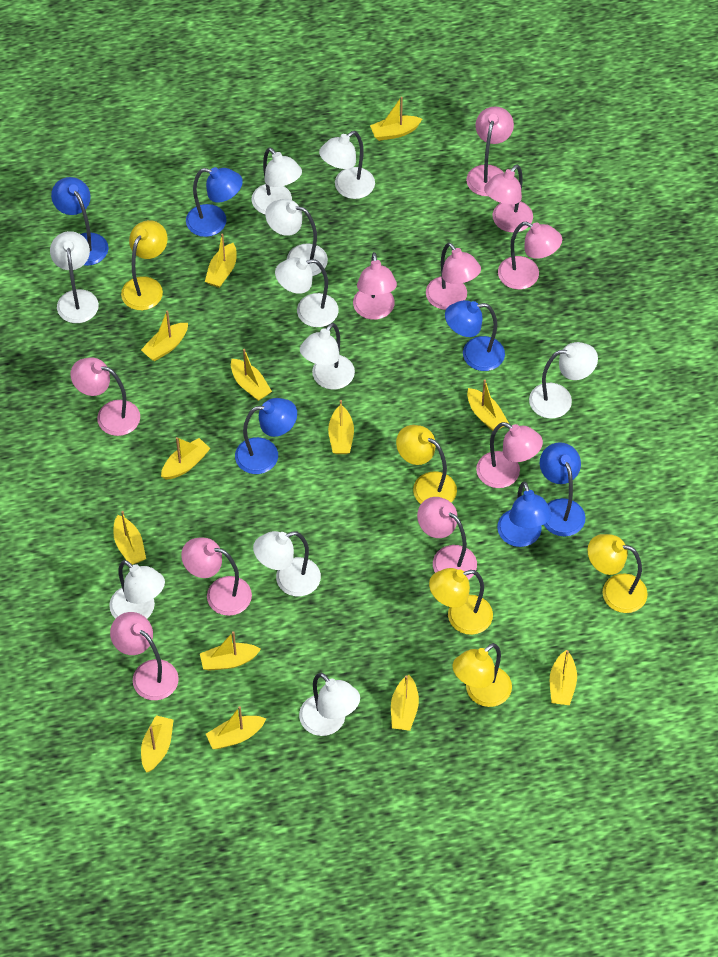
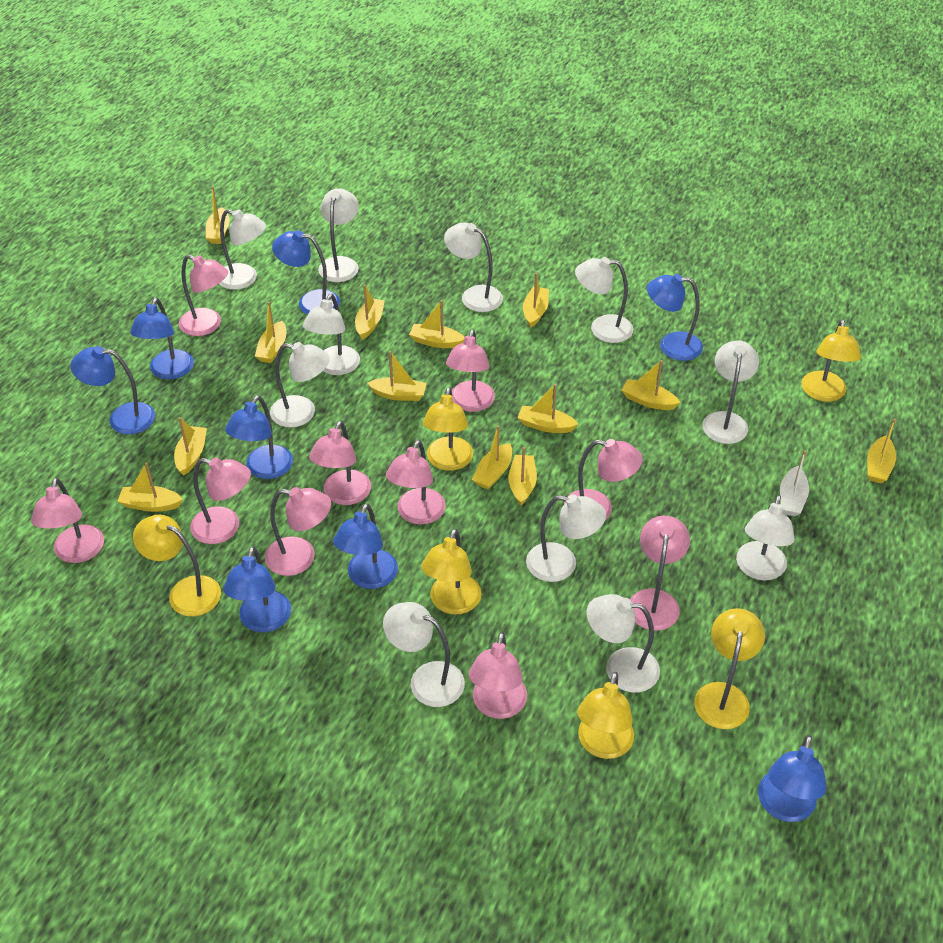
blue lamp: 6 -> 8
white boat: 0 -> 1
white lamp: 10 -> 11
yellow lamp: 5 -> 6

